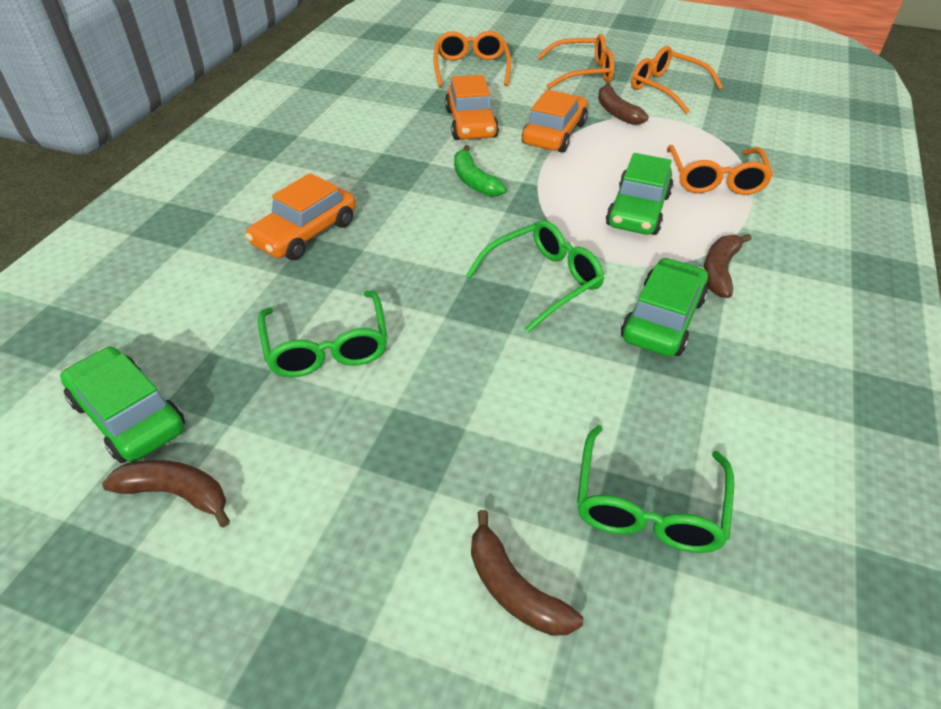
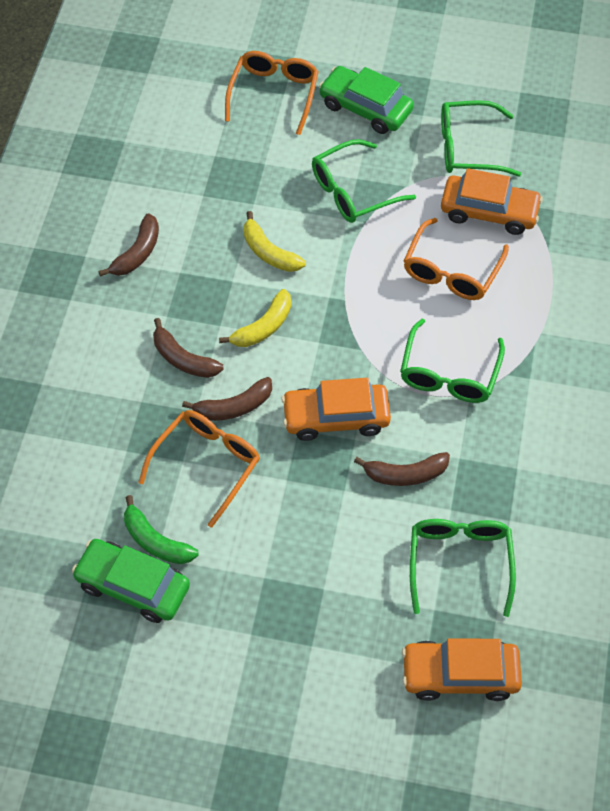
green car: 3 -> 2
green glasses: 3 -> 4
orange glasses: 4 -> 3
yellow banana: 0 -> 2

